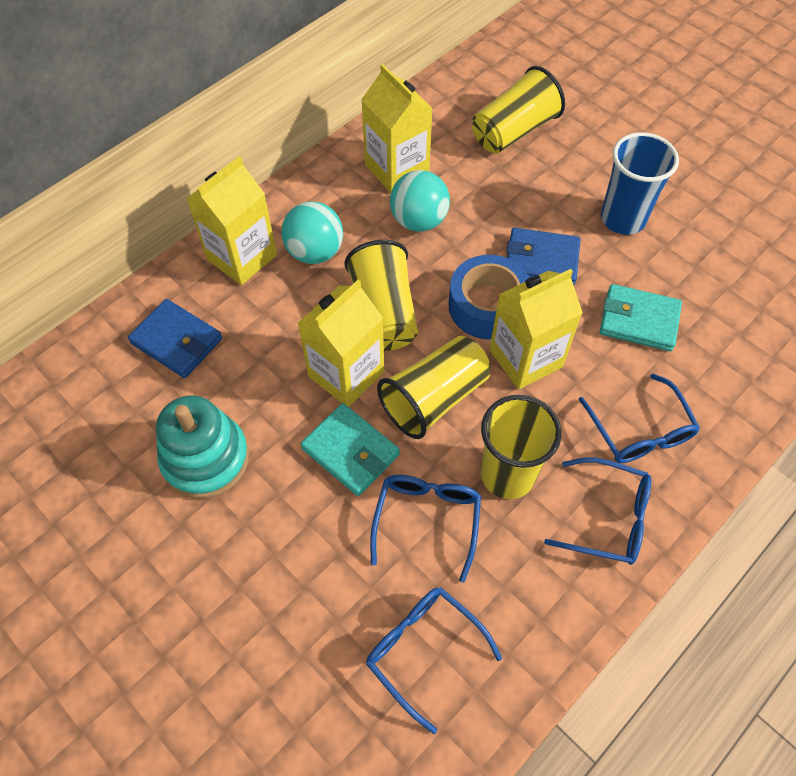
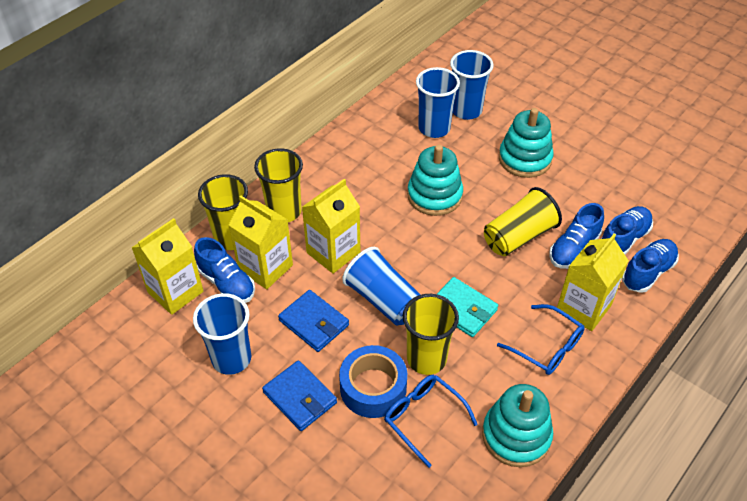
blue cup: 1 -> 4
blue glasses: 4 -> 2
blue shoe: 0 -> 4
turquoise ball: 2 -> 0
turquoise stacking toy: 1 -> 3
turquoise wallet: 2 -> 1

